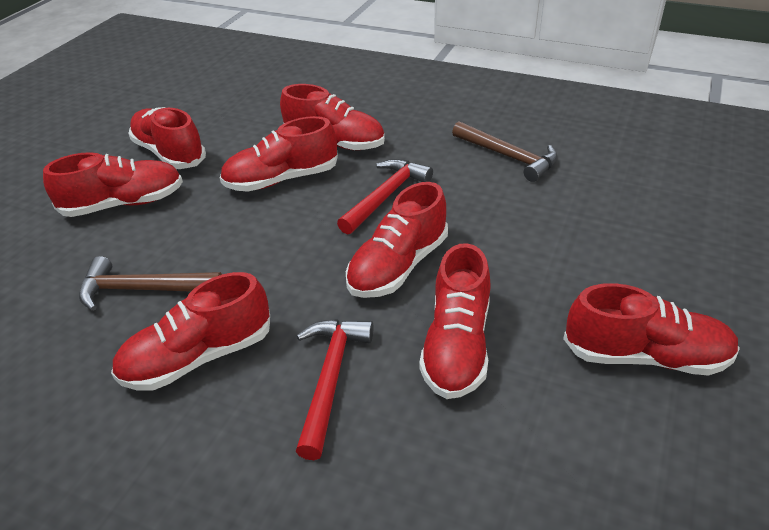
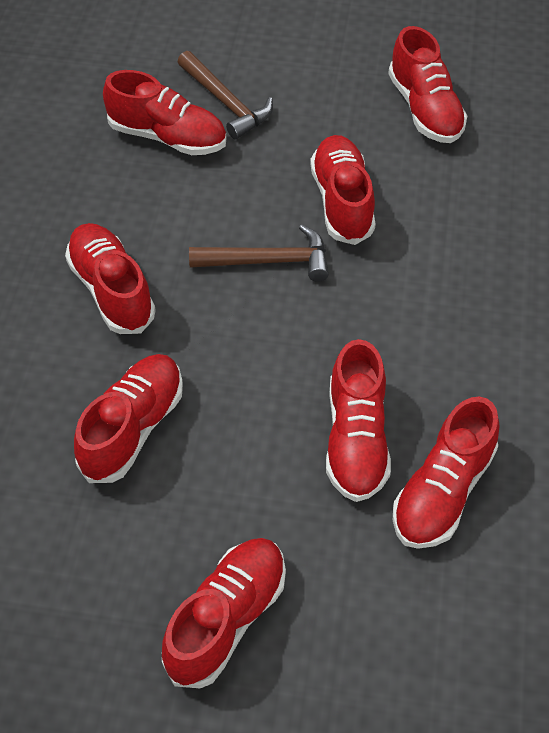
red hammer: 2 -> 0

